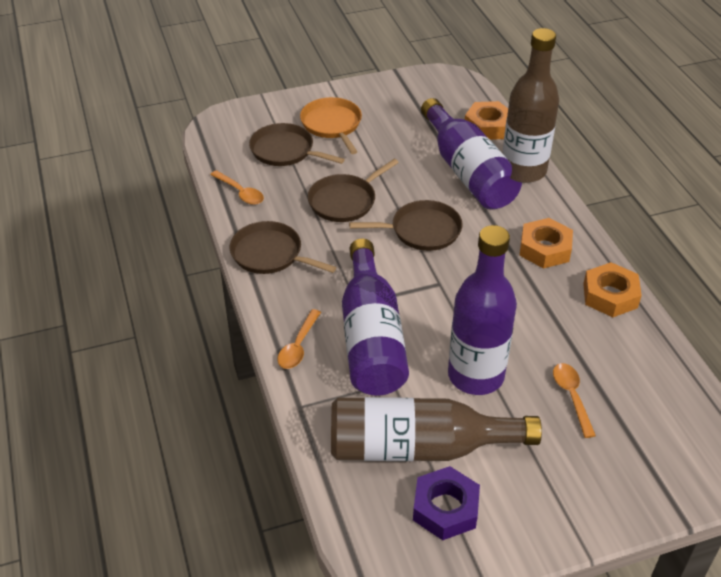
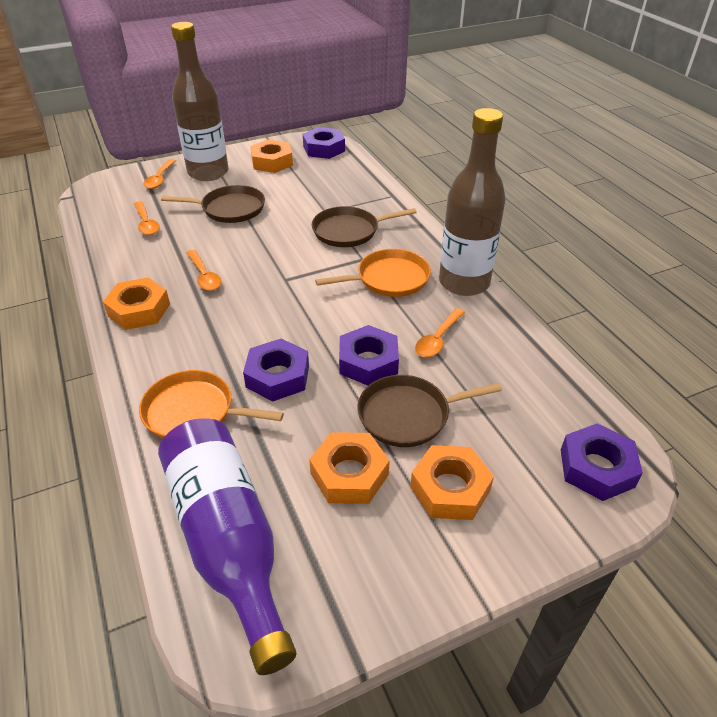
brown pan: 4 -> 3
orange nut: 3 -> 4
orange pan: 1 -> 2
orange spoon: 3 -> 4
purple bottle: 3 -> 1
purple nut: 1 -> 4

